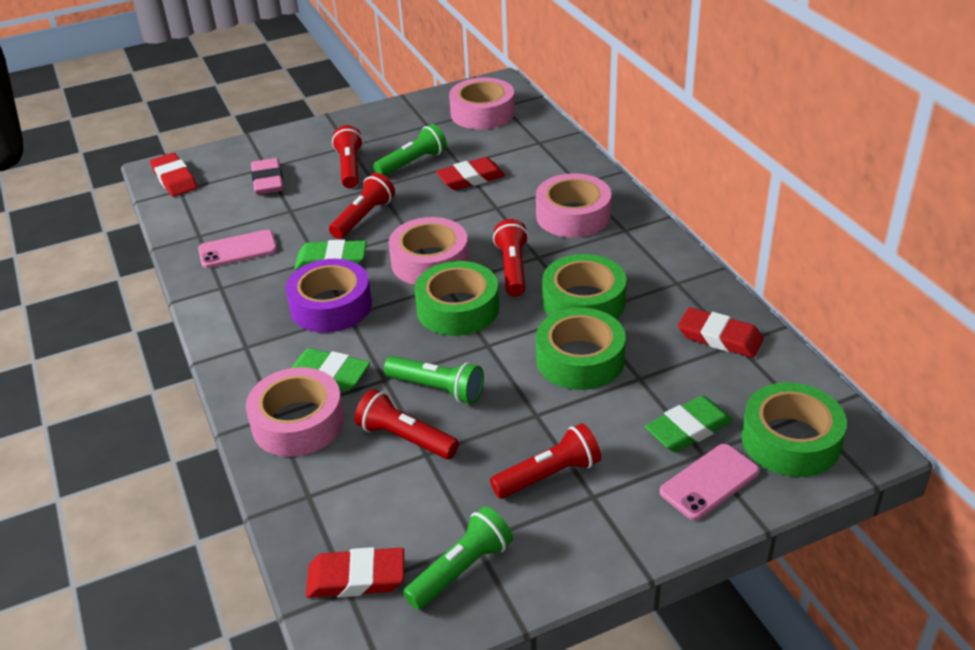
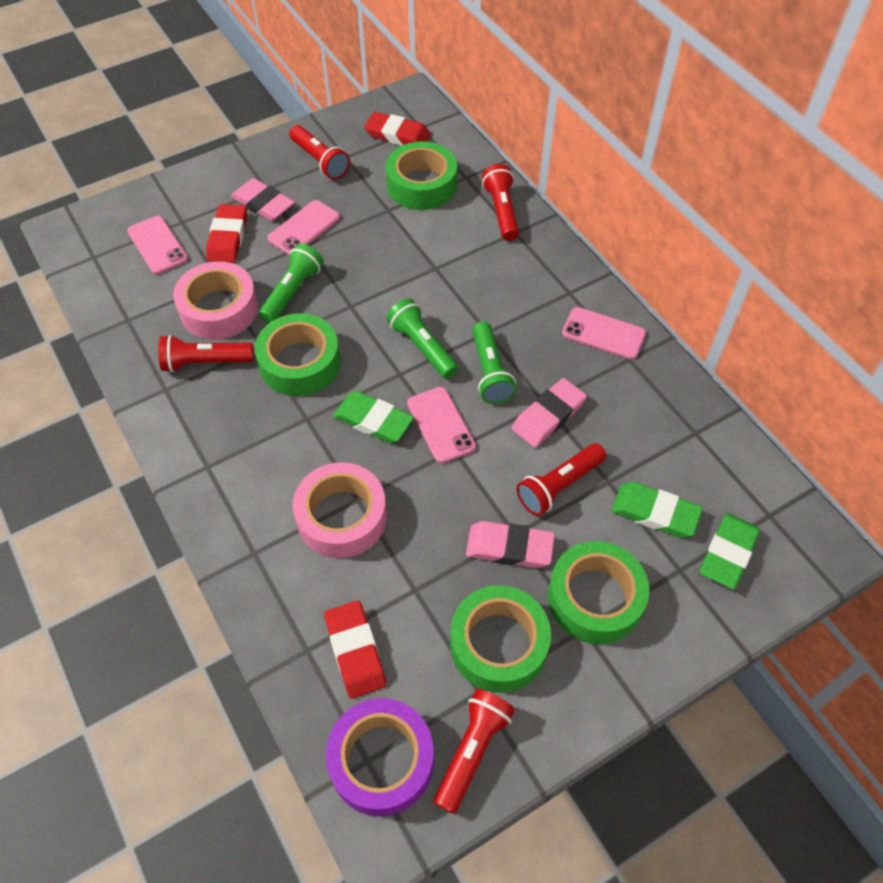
pink eraser: 1 -> 3
pink phone: 2 -> 4
pink tape: 4 -> 2
red eraser: 4 -> 3

